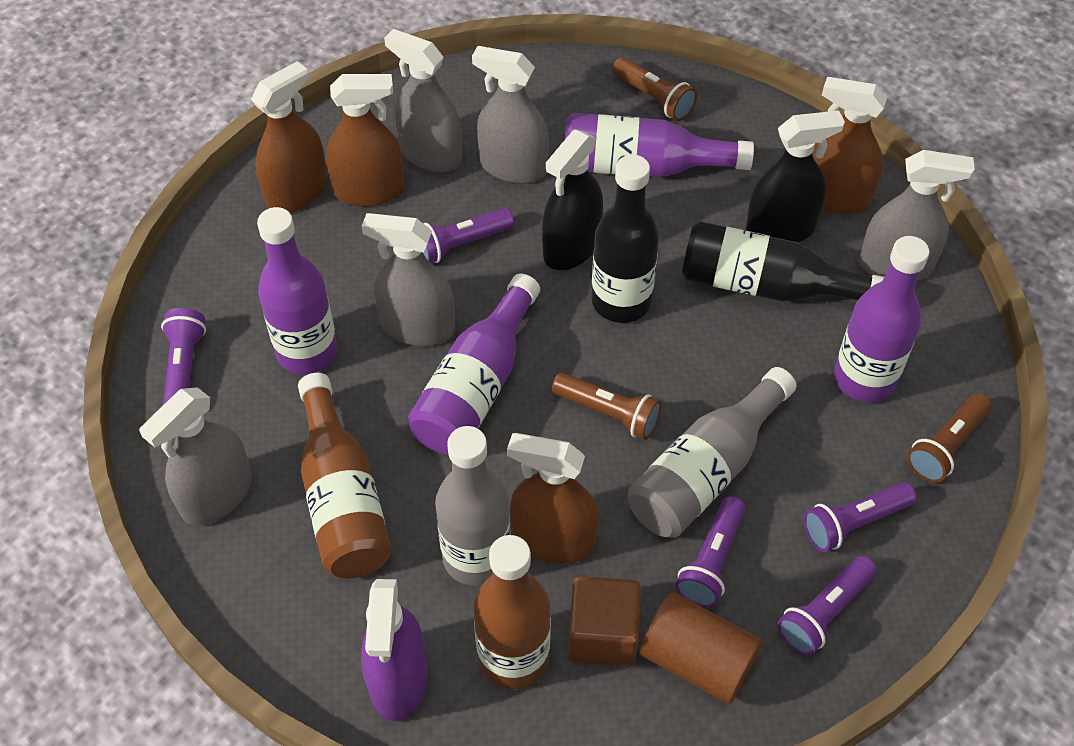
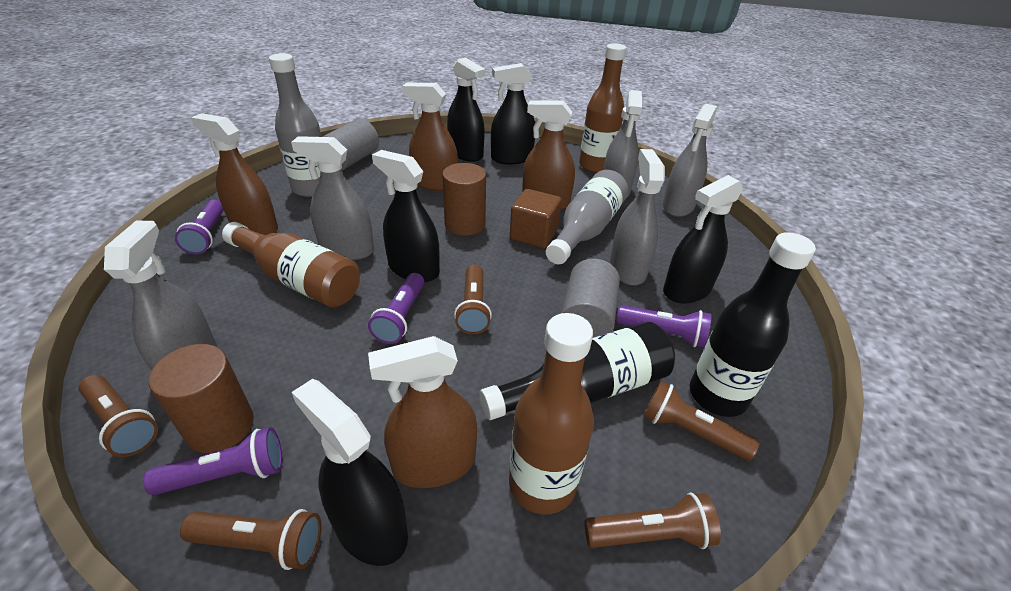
black spray bottle: 2 -> 5
brown bottle: 2 -> 3
brown cylinder: 1 -> 2
brown flashlight: 3 -> 5
grey cylinder: 0 -> 2
purple bottle: 4 -> 0
purple flashlight: 5 -> 4
purple spray bottle: 1 -> 0

